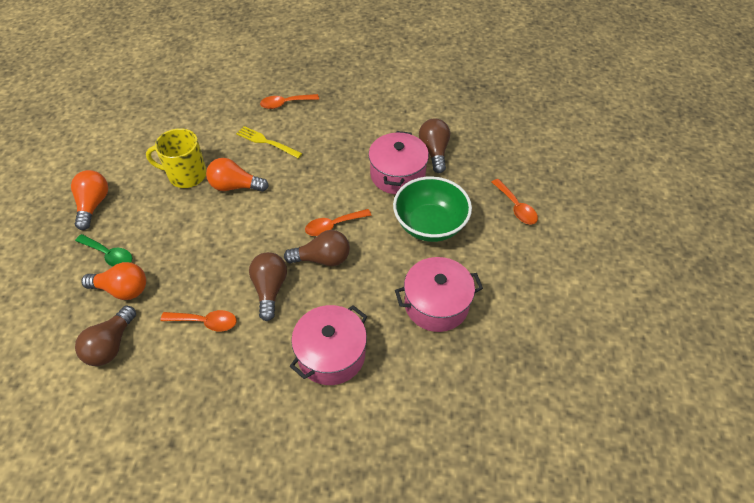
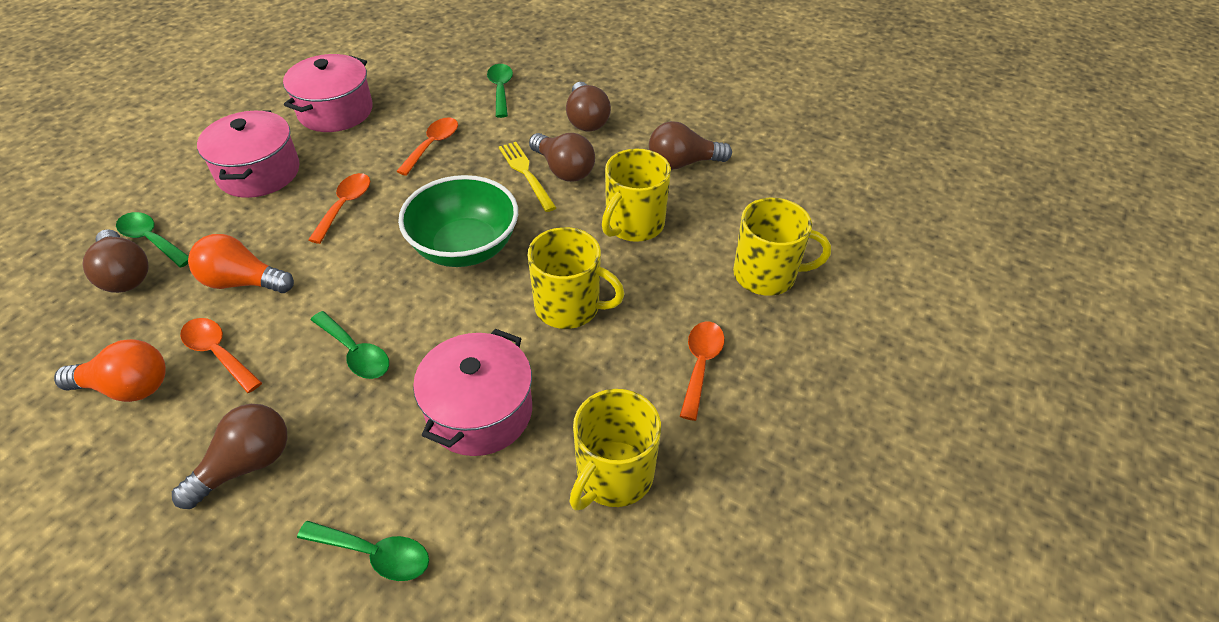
brown light bulb: 4 -> 5
green spoon: 1 -> 4
orange light bulb: 3 -> 2
yellow mug: 1 -> 4

